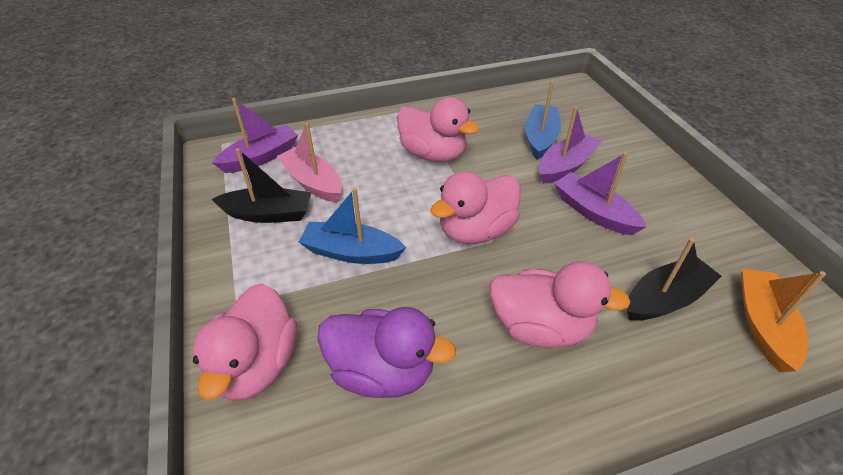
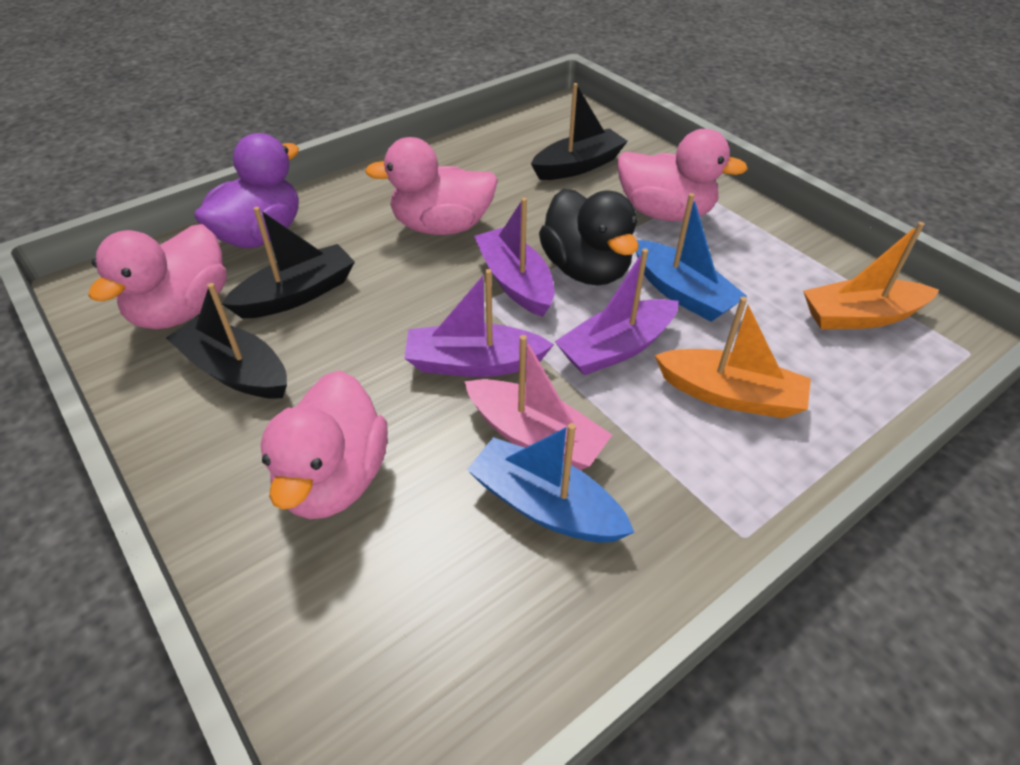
black boat: 2 -> 3
black duck: 0 -> 1
orange boat: 1 -> 2

